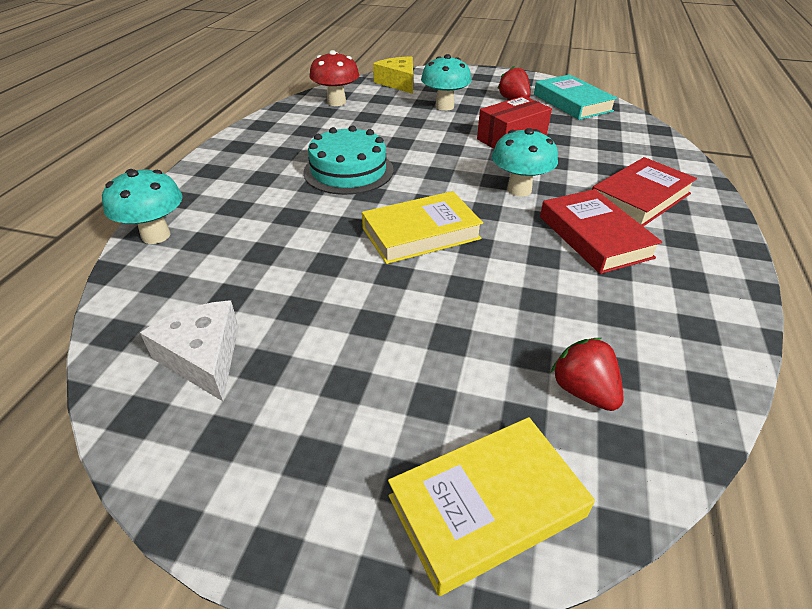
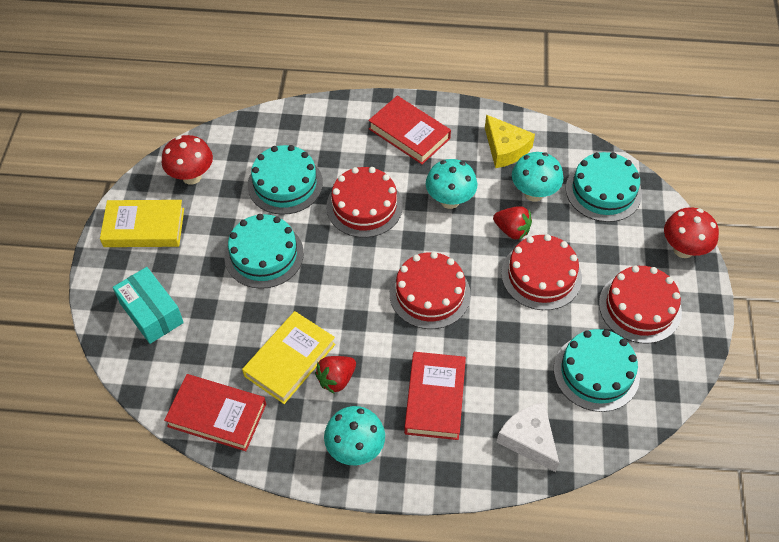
red book: 2 -> 3
red box: 1 -> 0
red cake: 0 -> 4
red mushroom: 1 -> 2
turquoise book: 1 -> 0
turquoise box: 0 -> 1
turquoise cake: 1 -> 4

